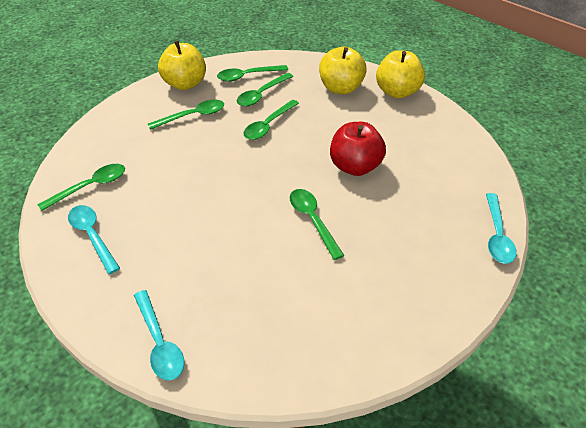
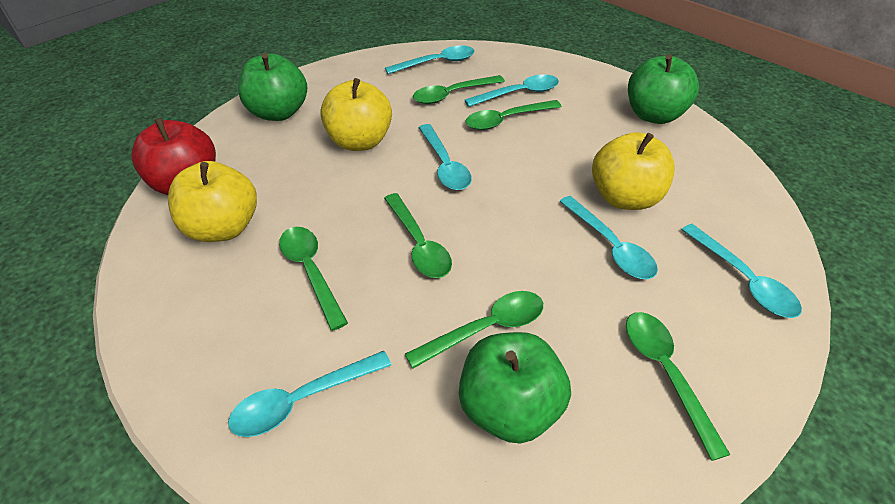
green apple: 0 -> 3
turquoise spoon: 3 -> 6

